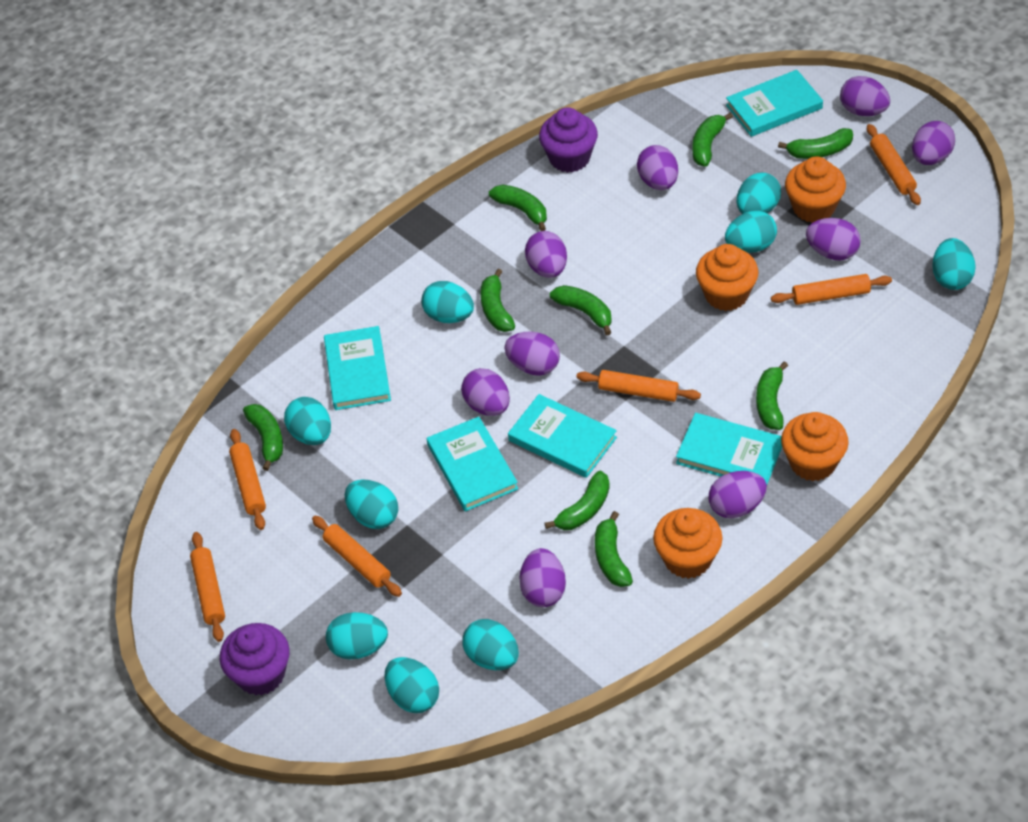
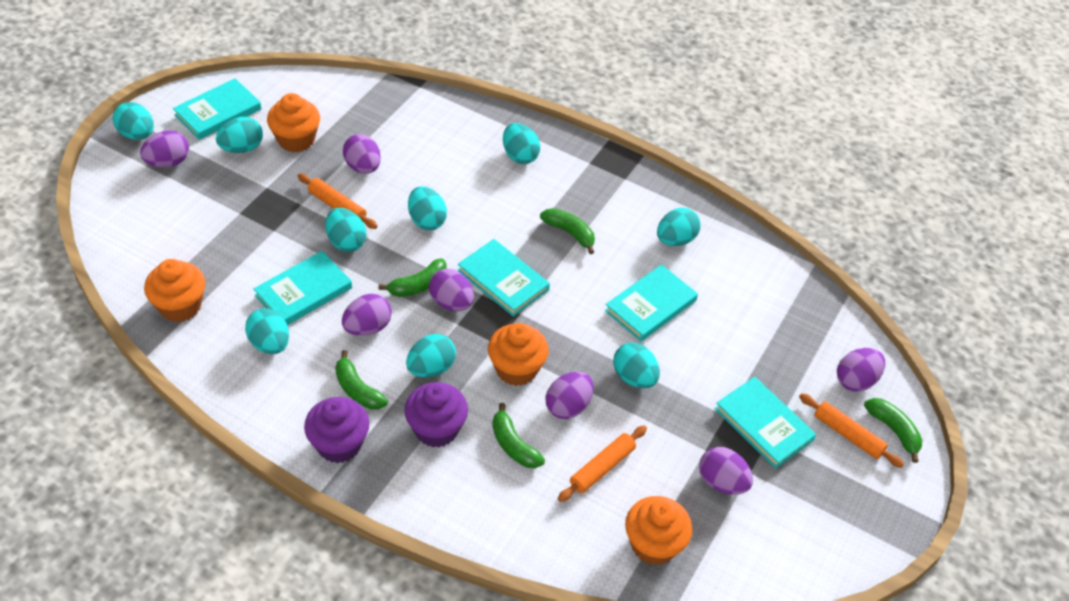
green banana: 9 -> 5
orange rolling pin: 6 -> 3
purple egg: 9 -> 7

